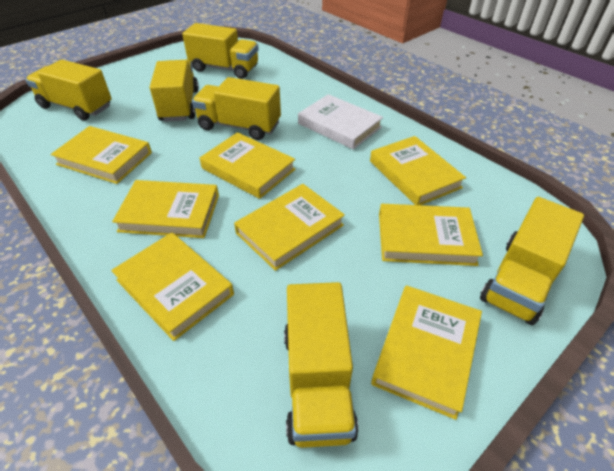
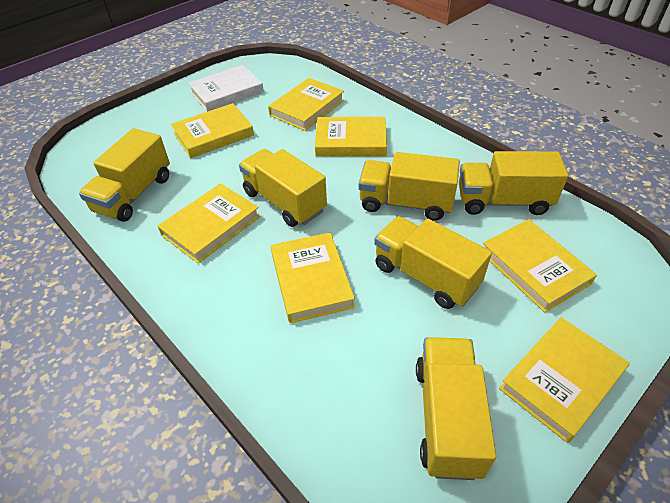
yellow book: 8 -> 7

